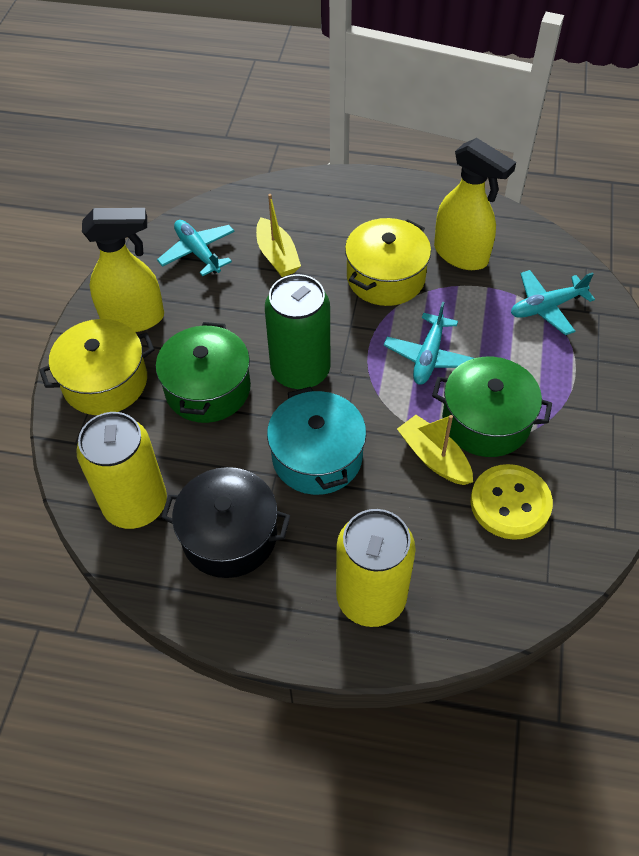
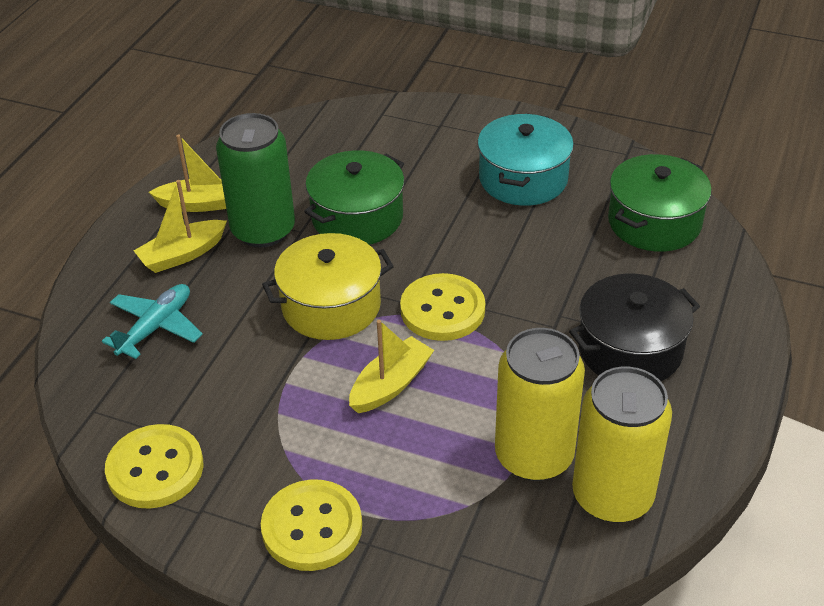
turquoise plane: 3 -> 1
yellow boat: 2 -> 3
yellow button: 1 -> 3
yellow pot: 2 -> 1
yellow spray bottle: 2 -> 0

